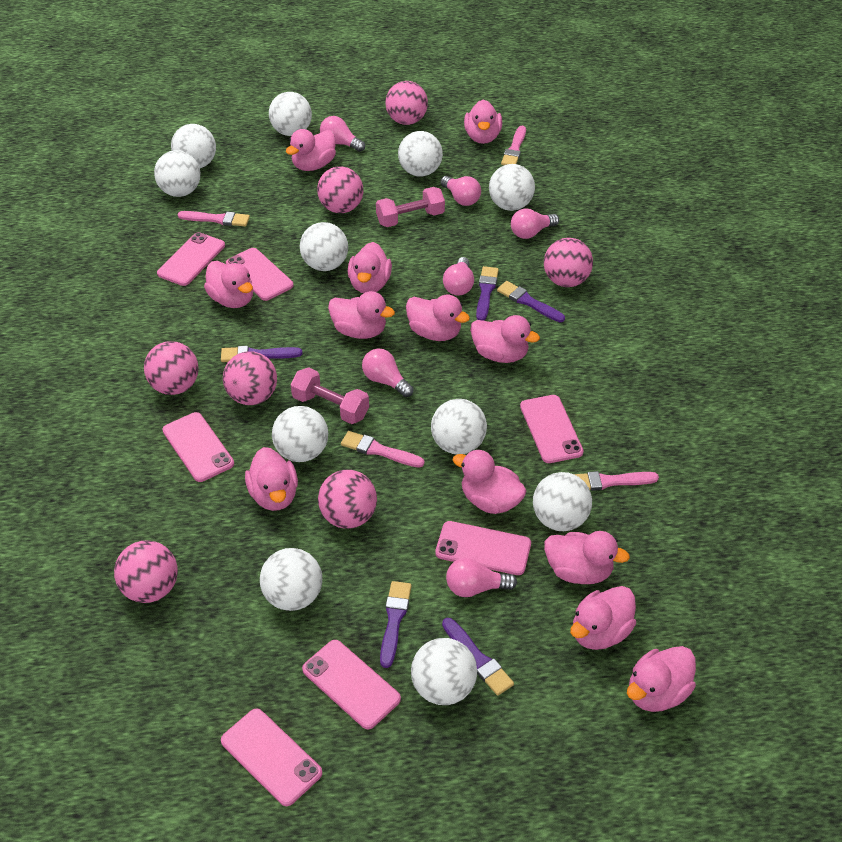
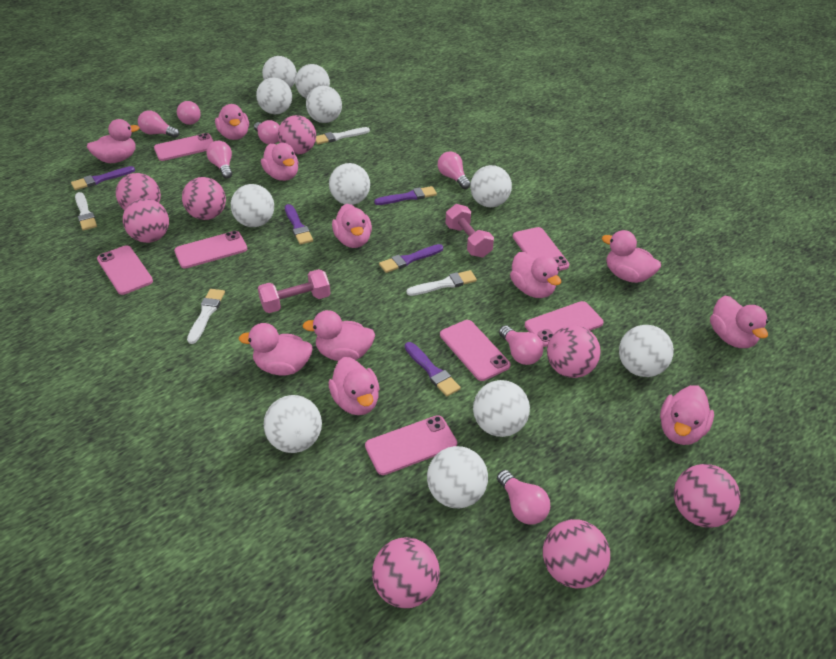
pink ball: 7 -> 8
pink brush: 4 -> 0
pink duck: 12 -> 11
pink light bulb: 6 -> 7
white brush: 0 -> 4

